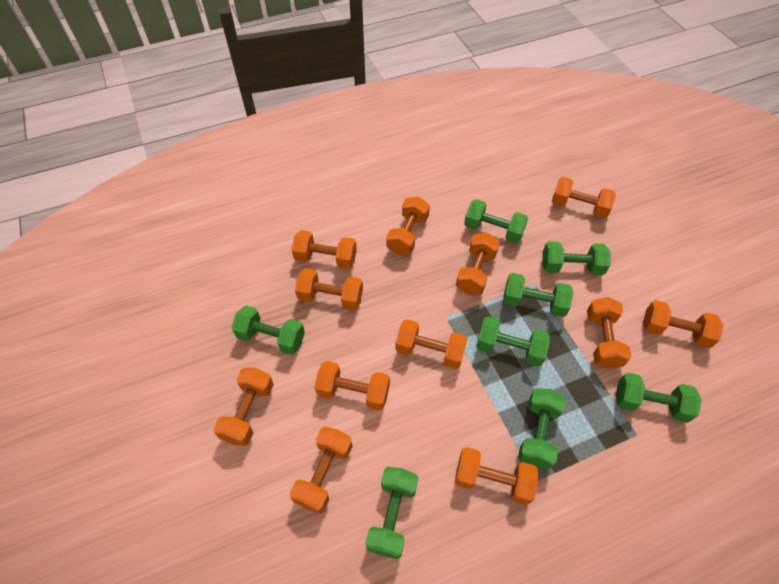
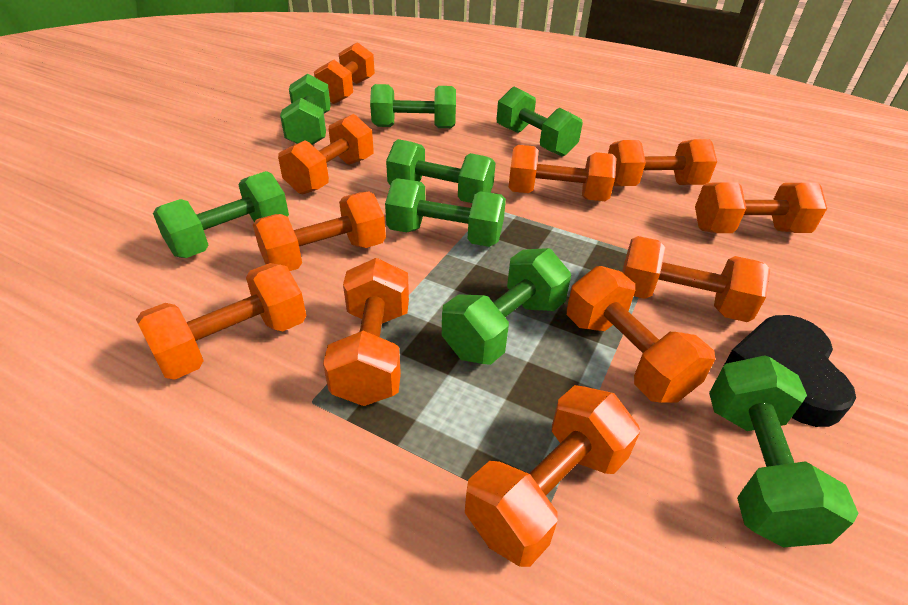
black heart: 0 -> 1
orange dumbbell: 12 -> 11

